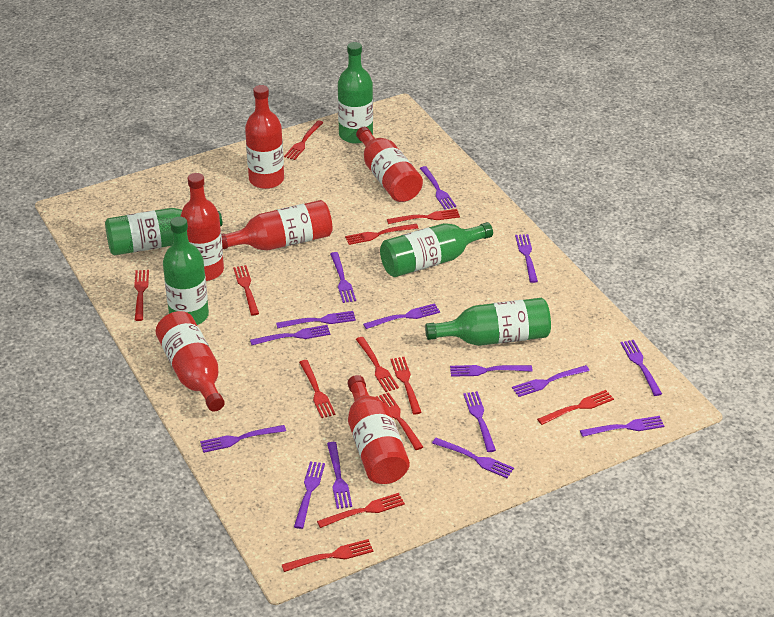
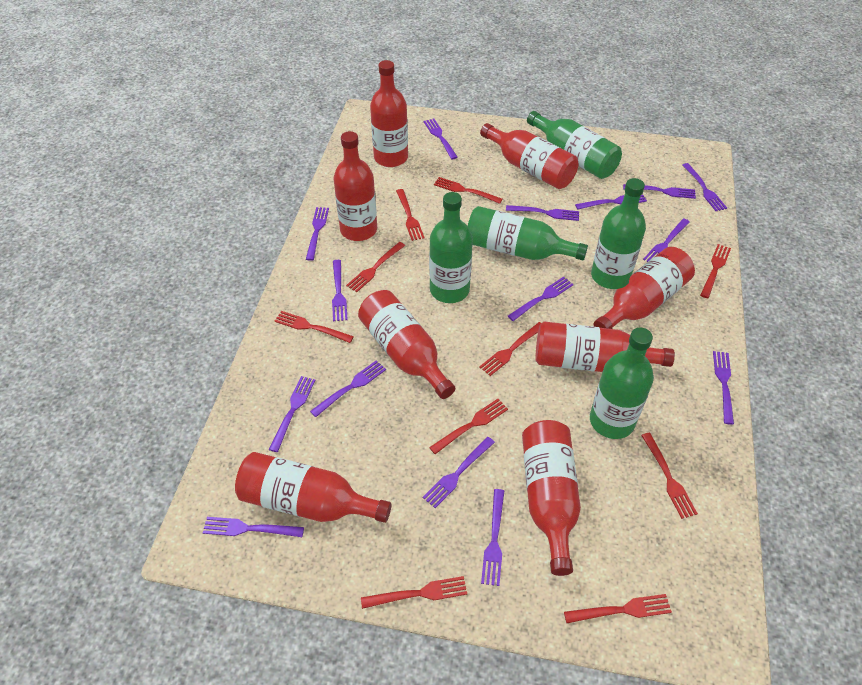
red bottle: 6 -> 8
red fork: 12 -> 10

